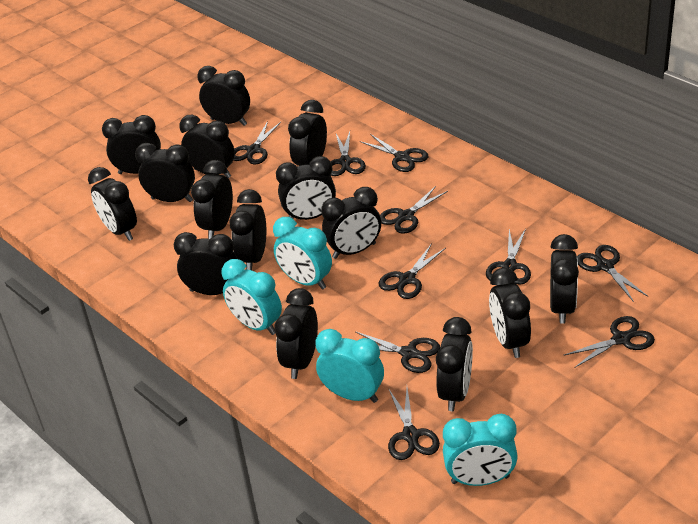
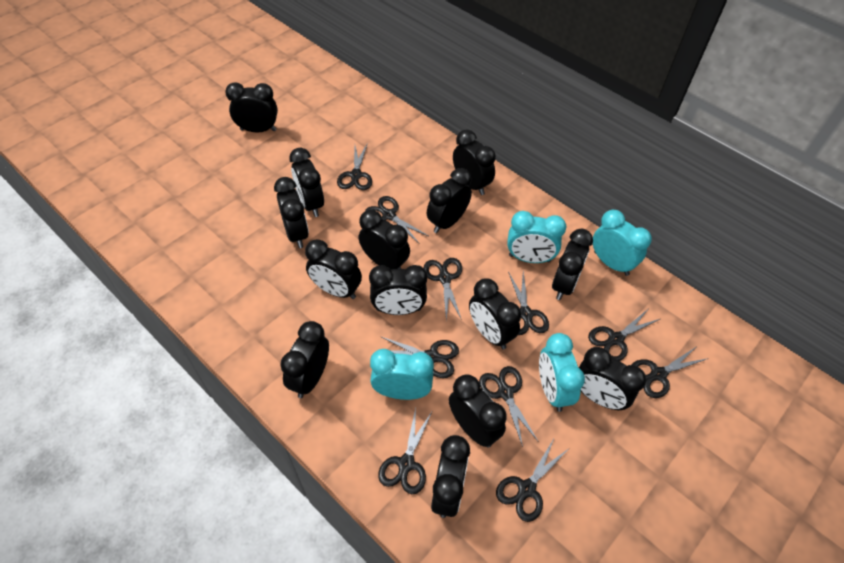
black clock: 15 -> 14

